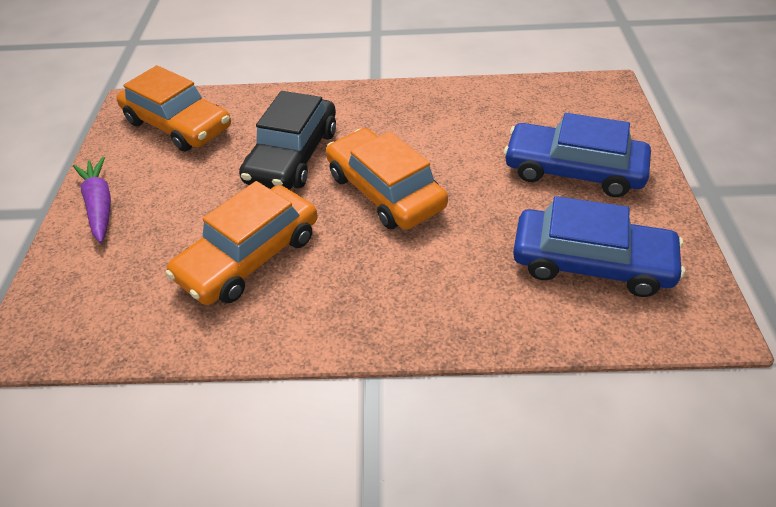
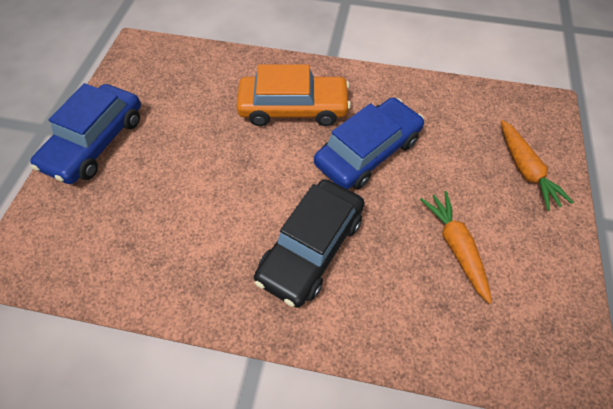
orange car: 3 -> 1
orange carrot: 0 -> 2
purple carrot: 1 -> 0

